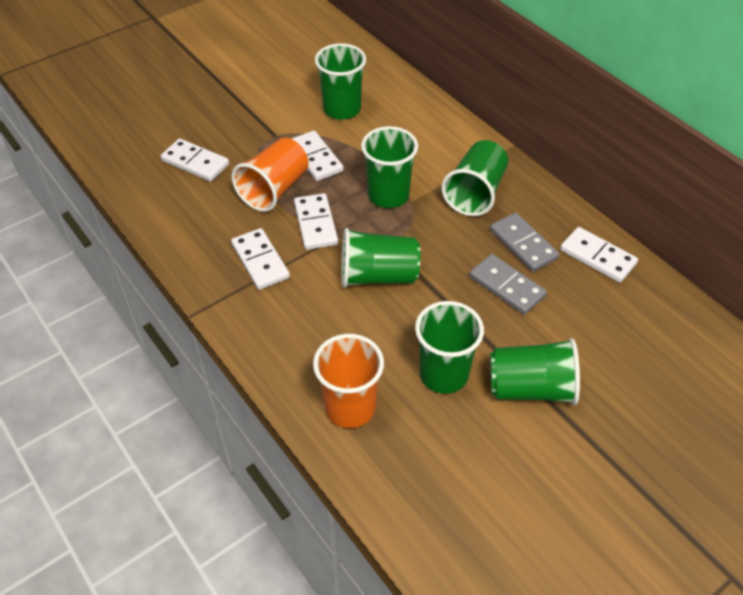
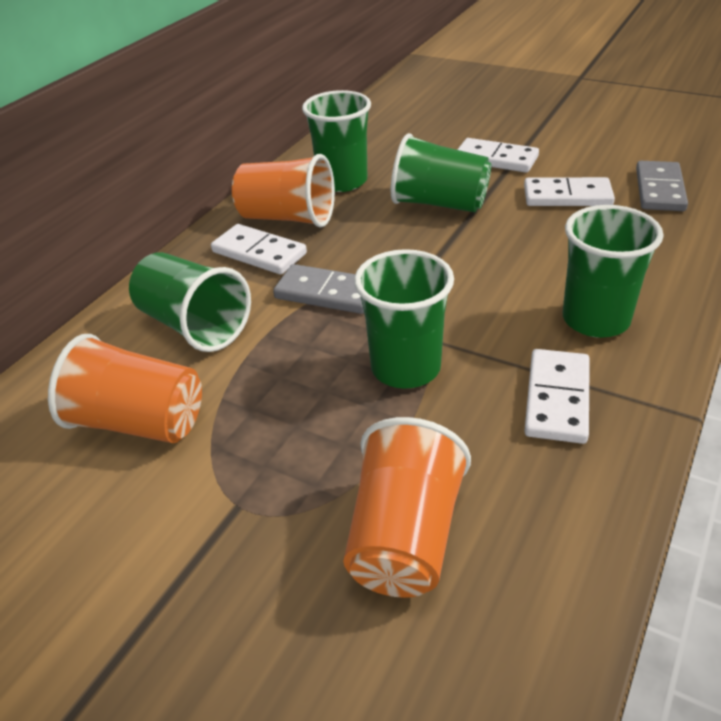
green cup: 6 -> 5
orange cup: 2 -> 3
white domino: 5 -> 4

